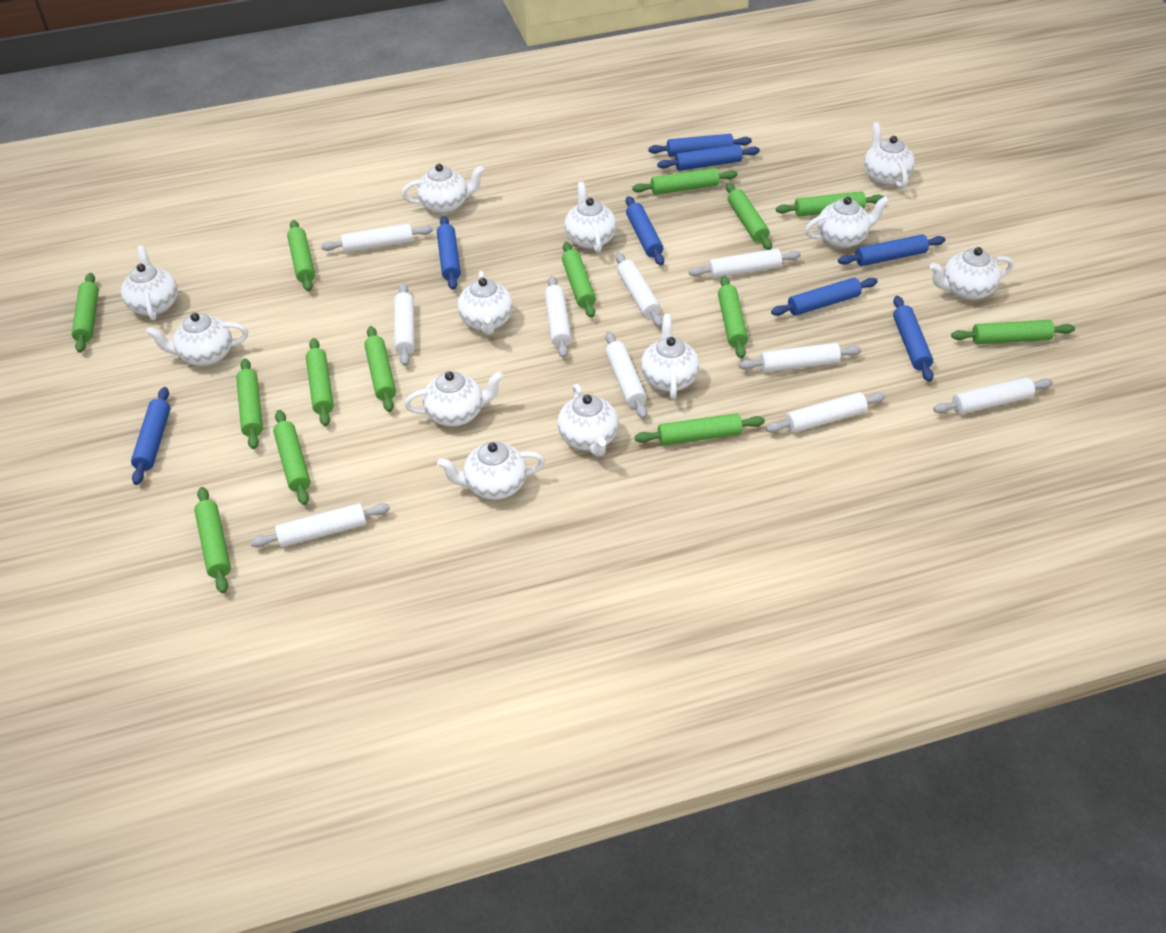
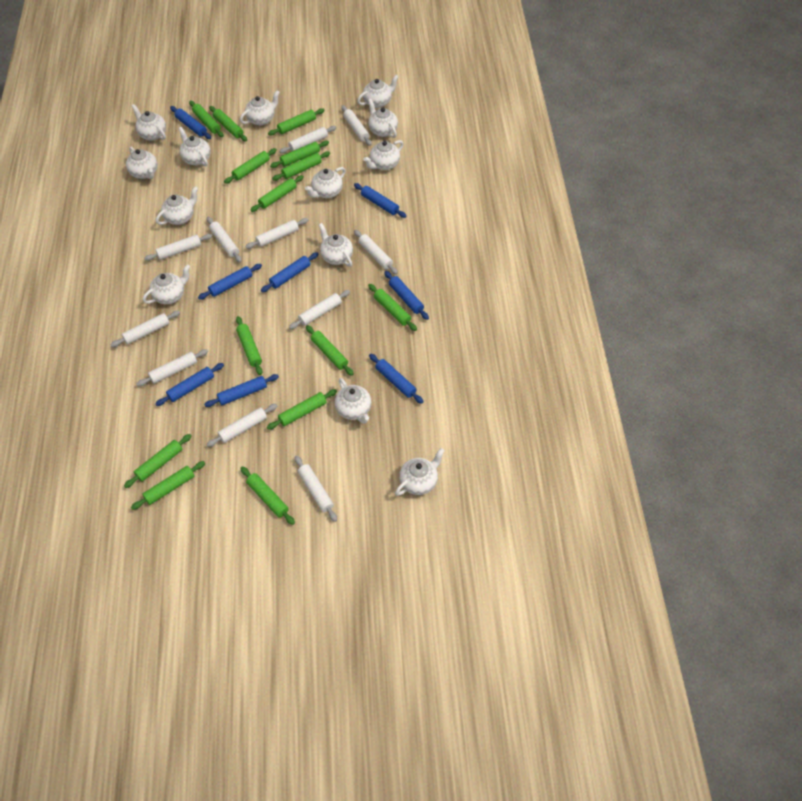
white rolling pin: 10 -> 11
white teapot: 12 -> 13

